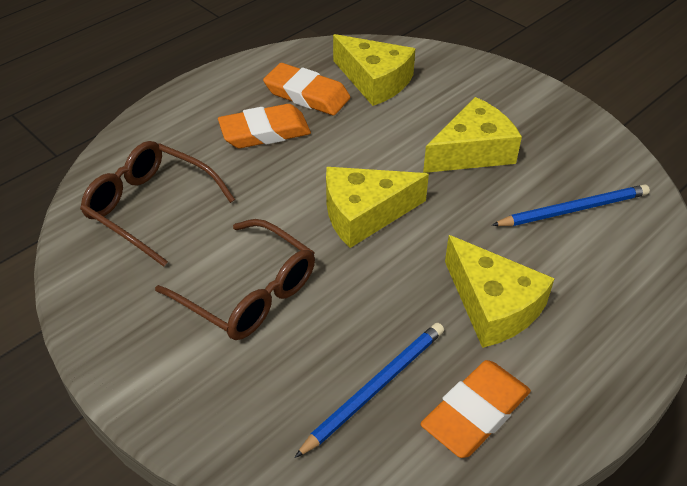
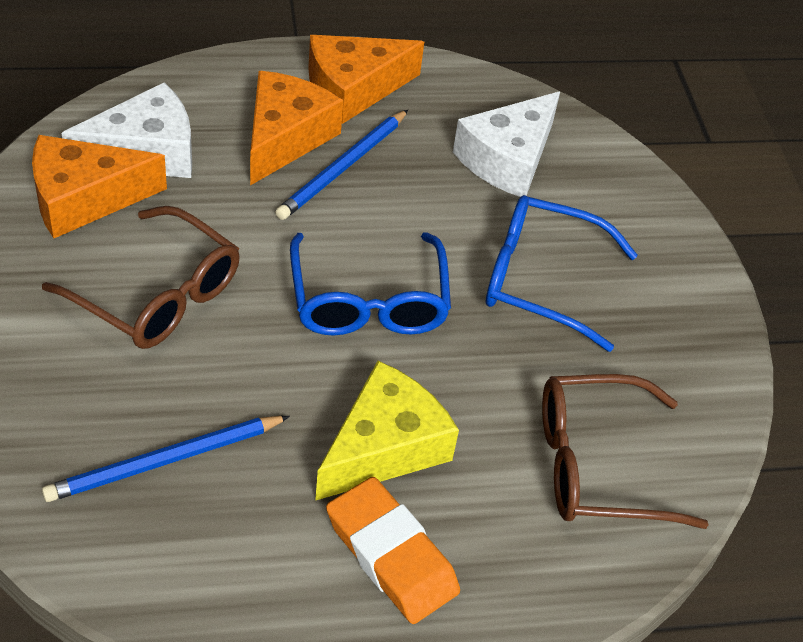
blue glasses: 0 -> 2
orange cheese: 0 -> 3
orange eraser: 3 -> 1
white cheese: 0 -> 2
yellow cheese: 4 -> 1

